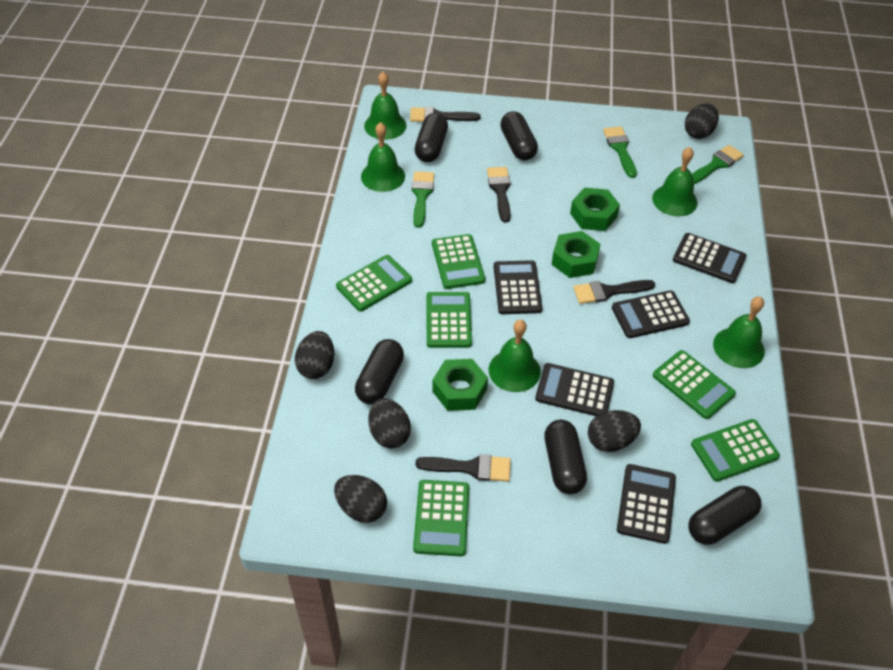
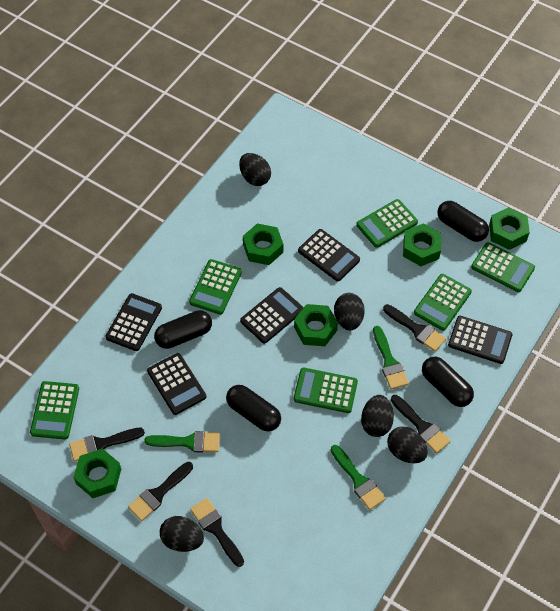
black brush: 4 -> 5
black capsule: 5 -> 4
green bell: 5 -> 0
green nut: 3 -> 5

